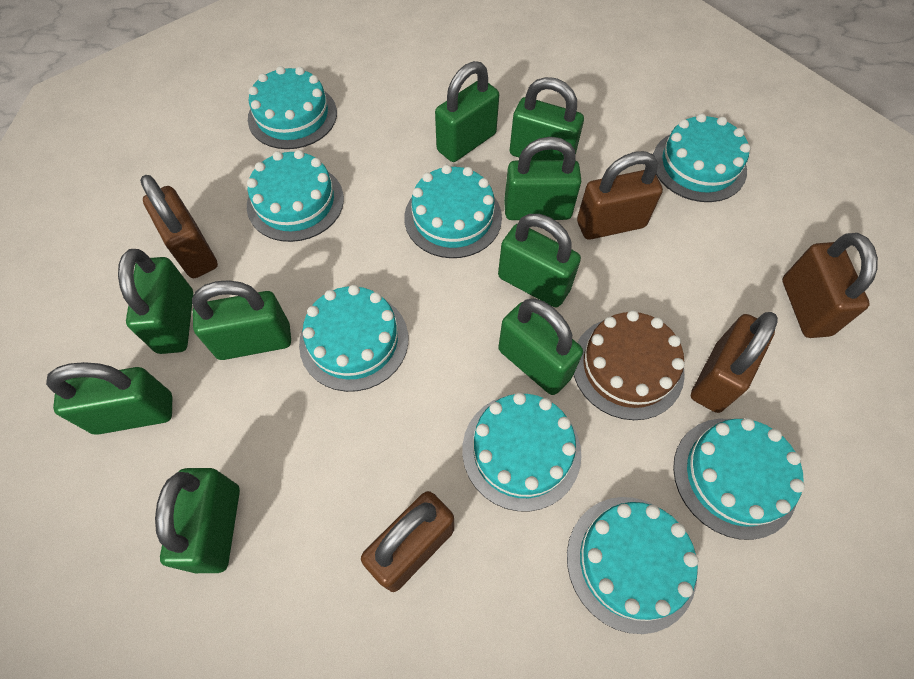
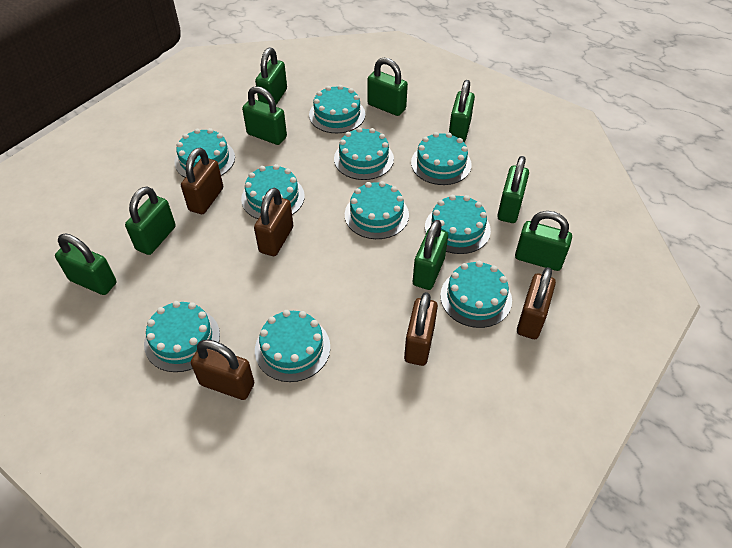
brown cake: 1 -> 0
turquoise cake: 8 -> 10

